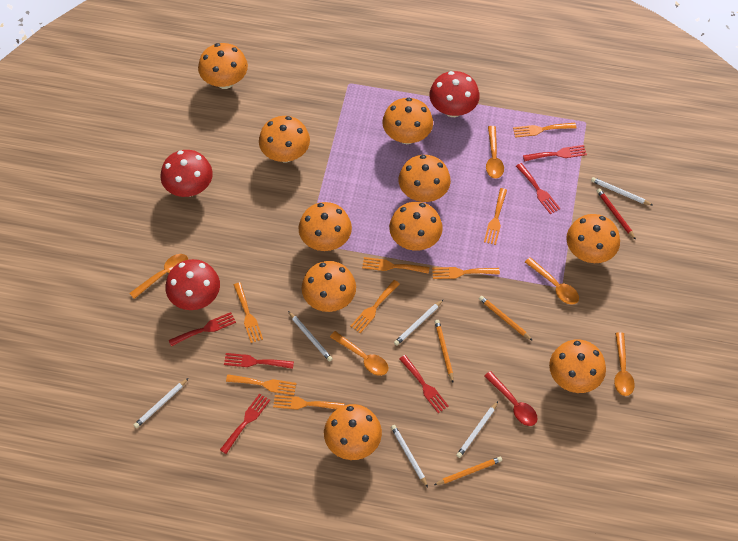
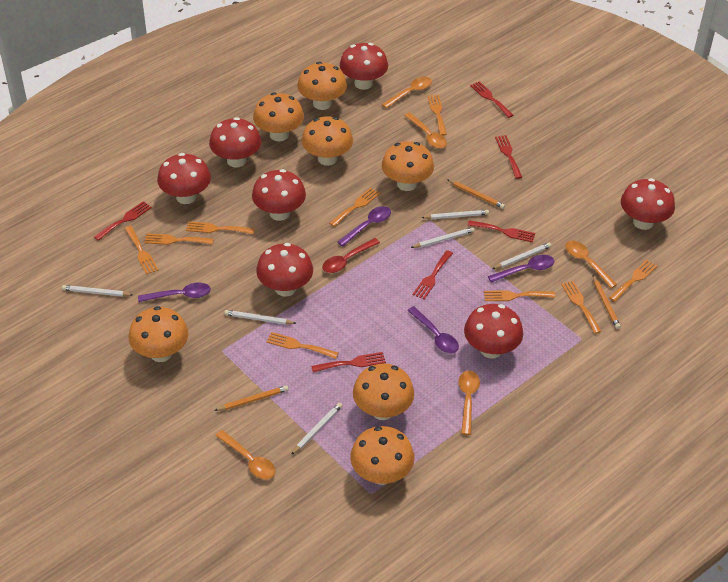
orange fork: 8 -> 9
orange mushroom: 10 -> 7
purple spoon: 0 -> 4
red mushroom: 3 -> 7
red pencil: 1 -> 0

